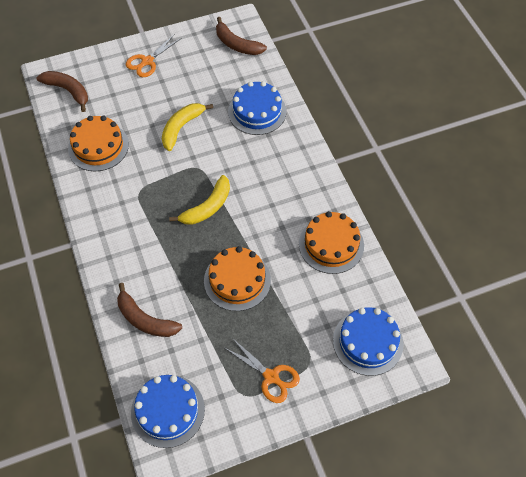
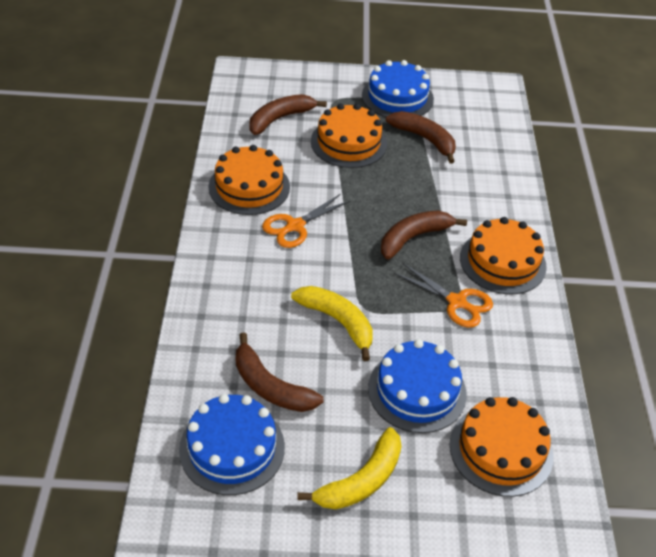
brown banana: 3 -> 4
orange cake: 3 -> 4

